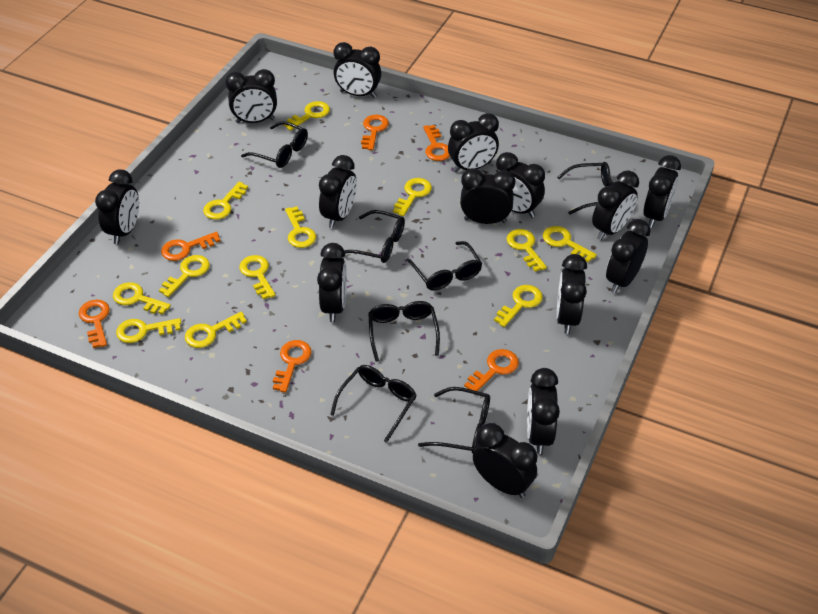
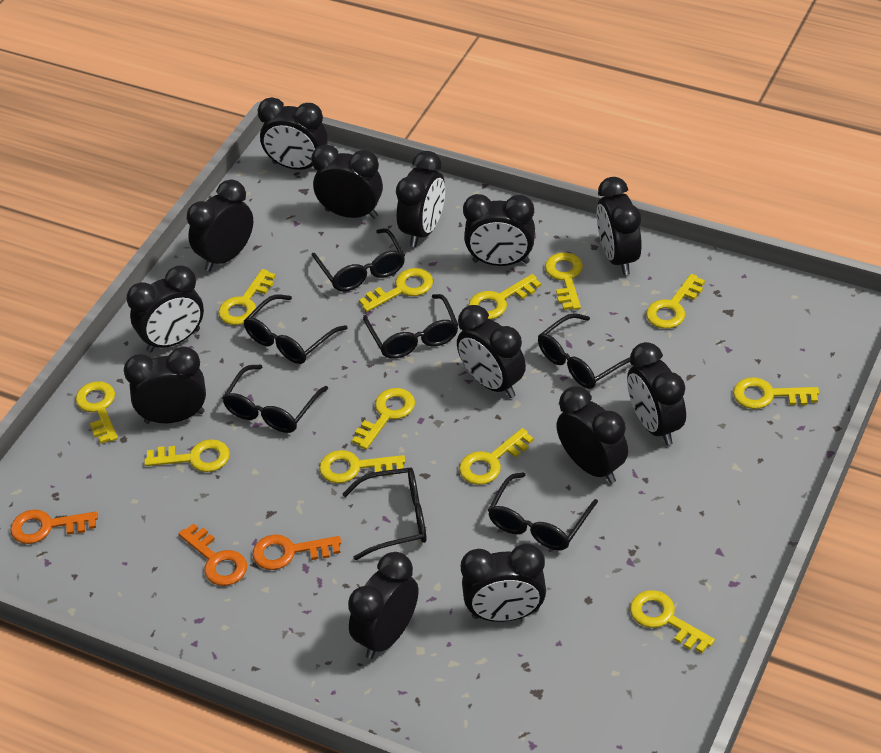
black clock: 14 -> 13
orange key: 6 -> 3

